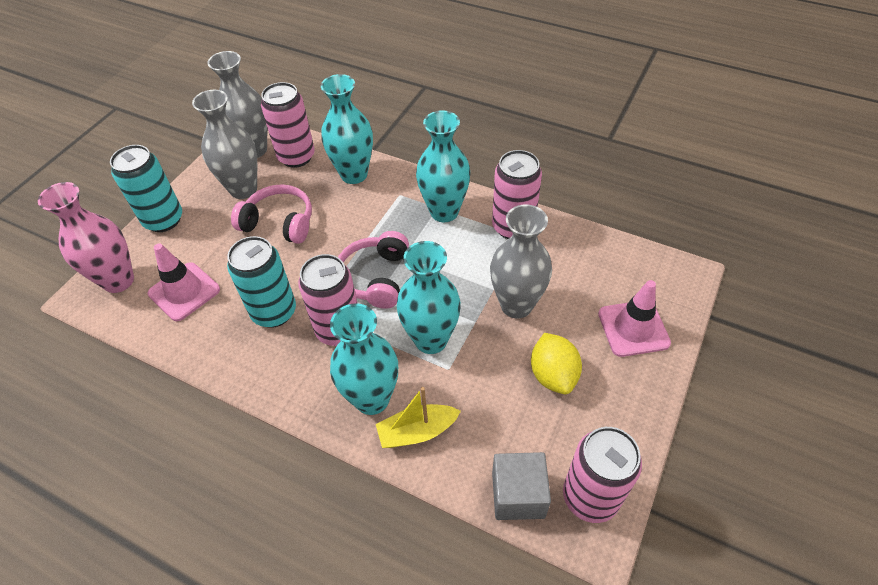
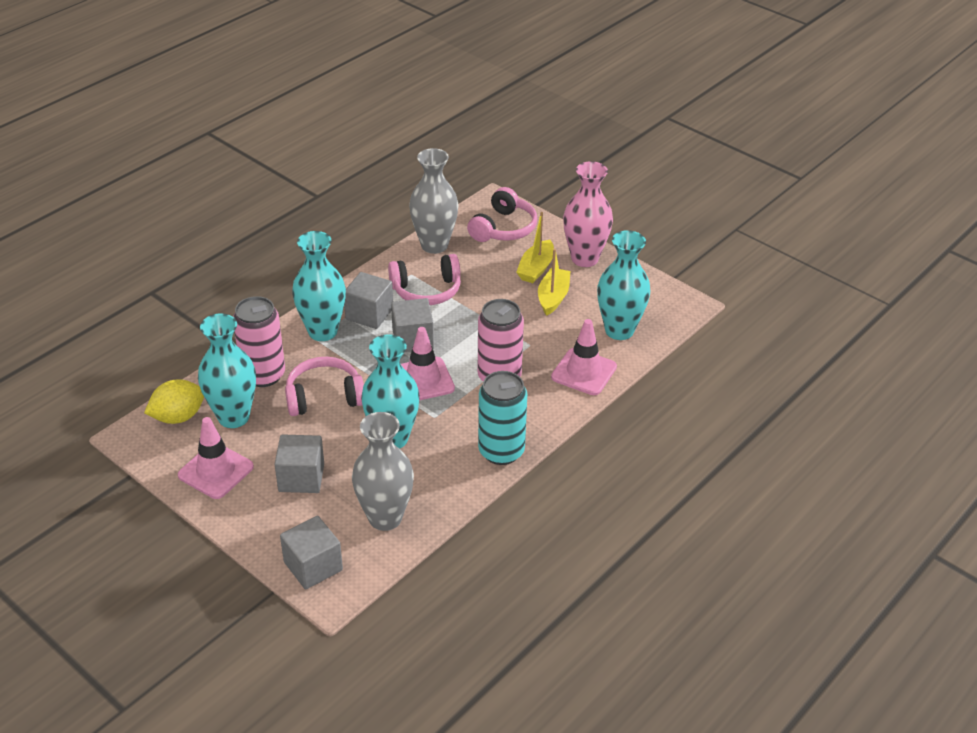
grey cube: 1 -> 4
grey vase: 3 -> 2
pink can: 4 -> 2
pink headphones: 2 -> 3
pink traffic cone: 2 -> 3
turquoise can: 2 -> 1
yellow boat: 1 -> 2

